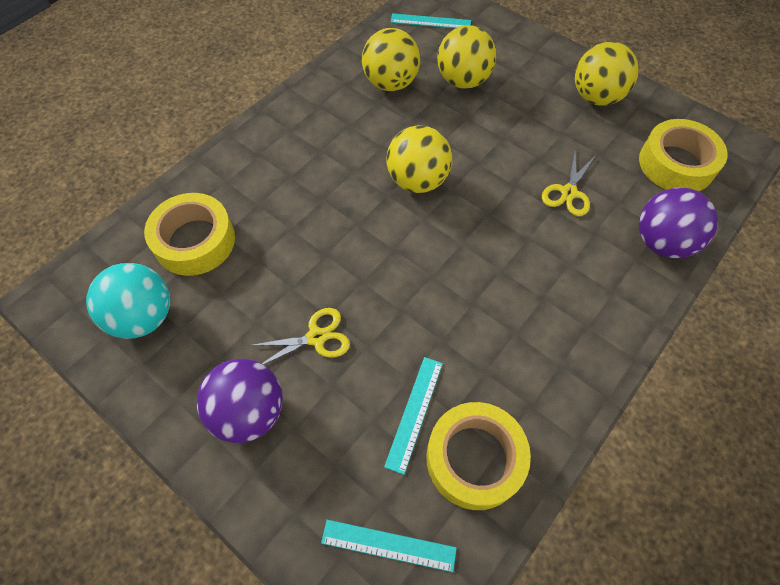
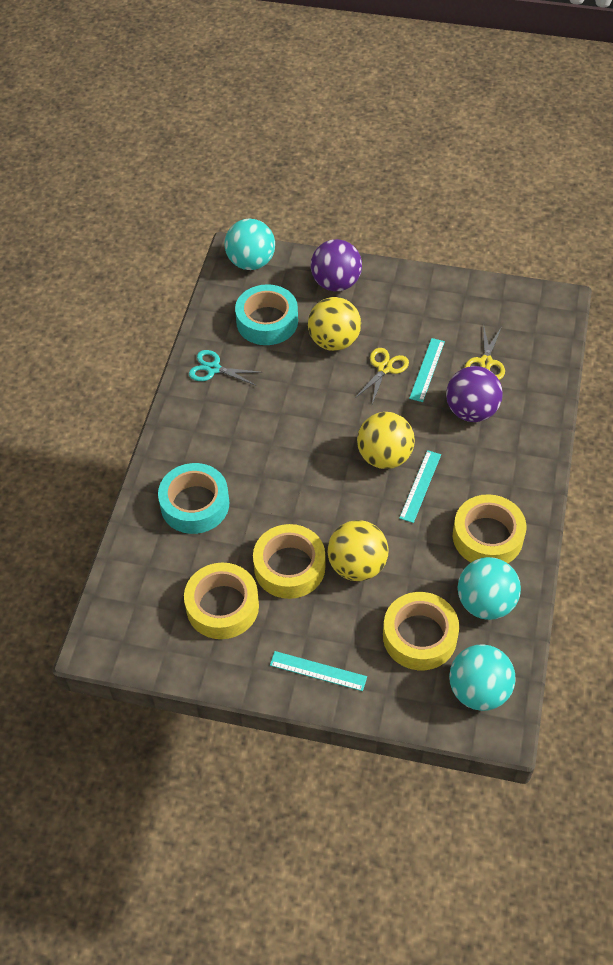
turquoise ball: 1 -> 3
turquoise scissors: 0 -> 1
turquoise tape: 0 -> 2
yellow ball: 4 -> 3
yellow tape: 3 -> 4

